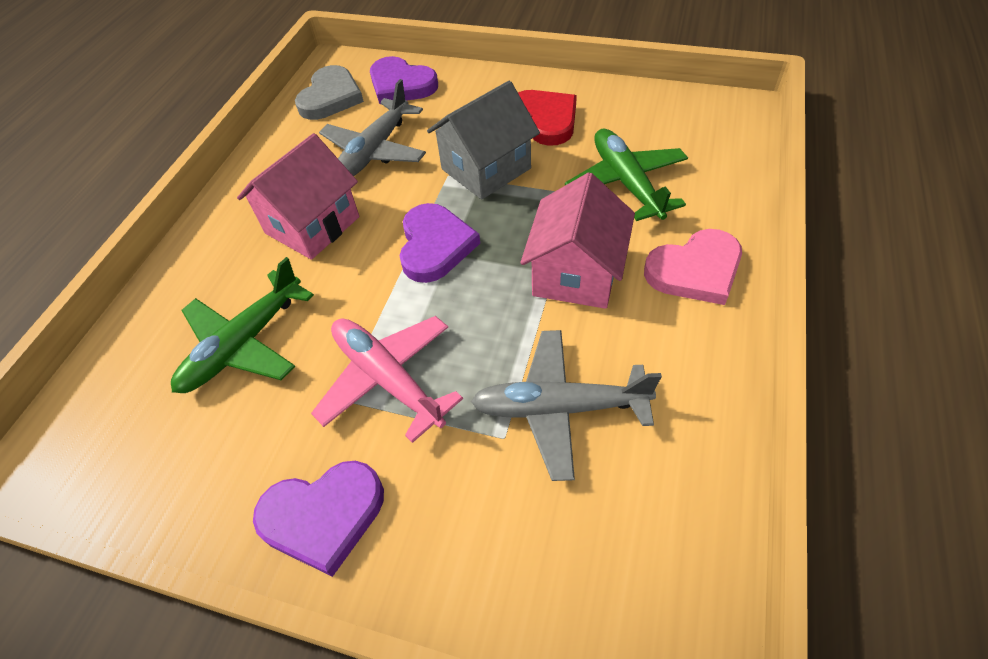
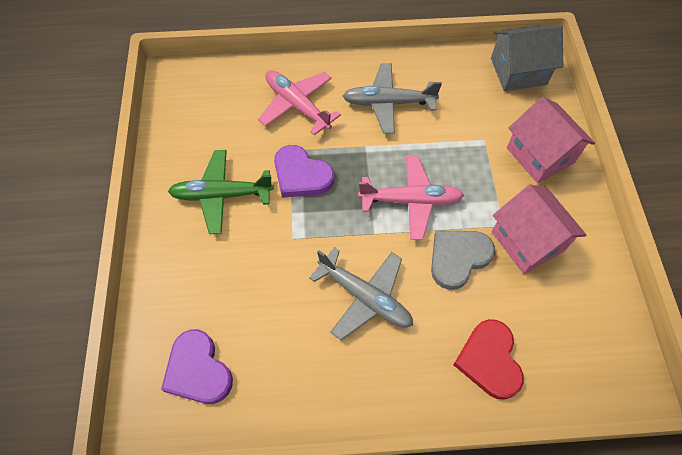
green plane: 2 -> 1
pink heart: 1 -> 0
pink plane: 1 -> 2
purple heart: 3 -> 2

